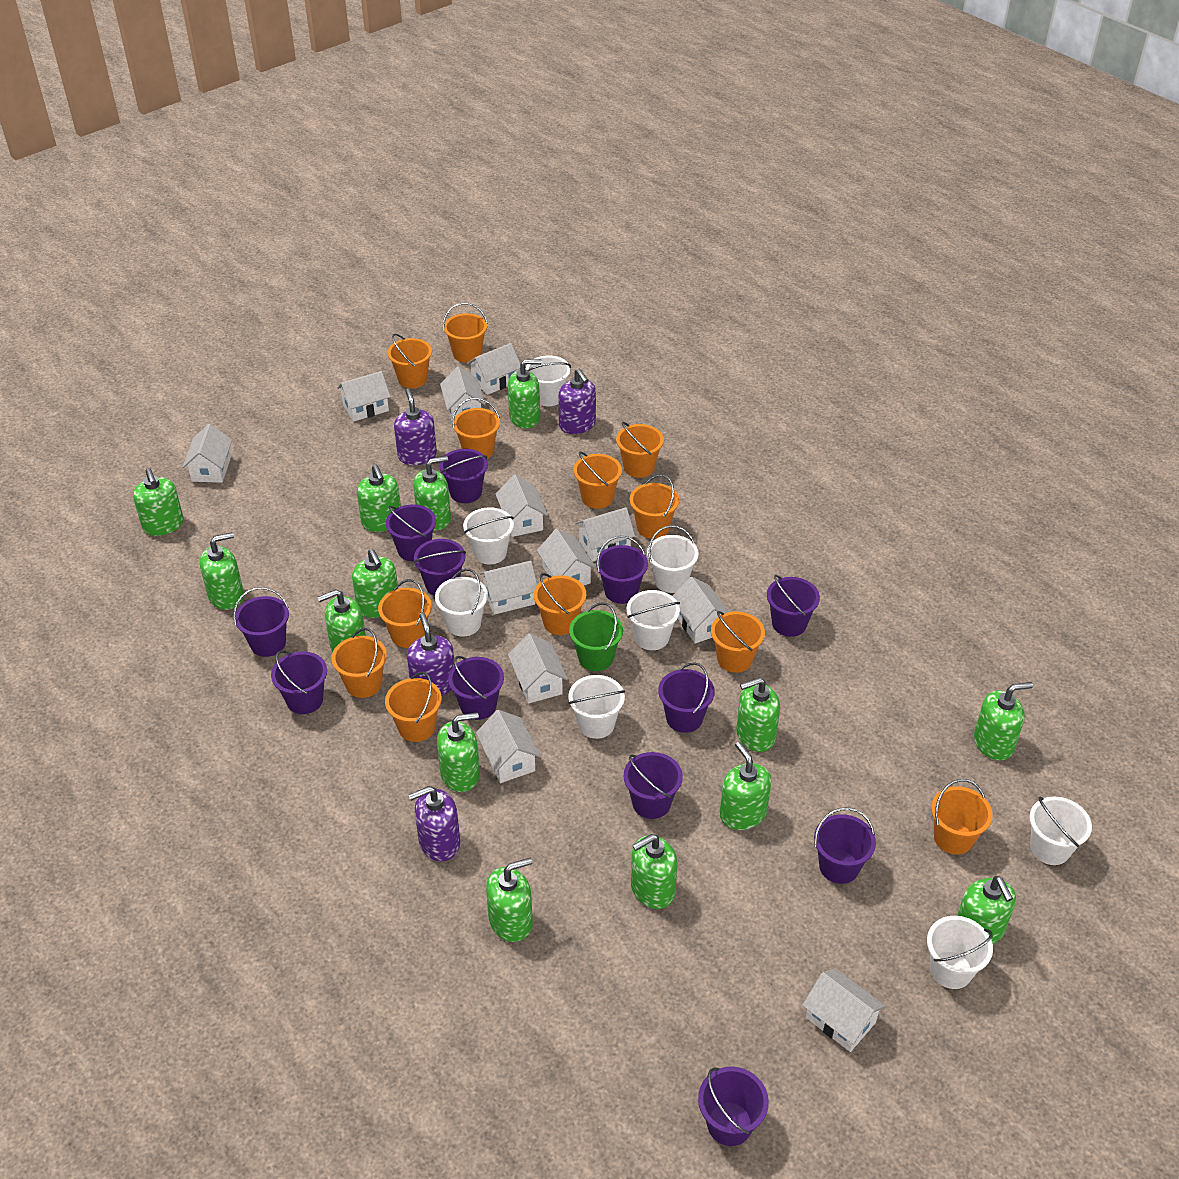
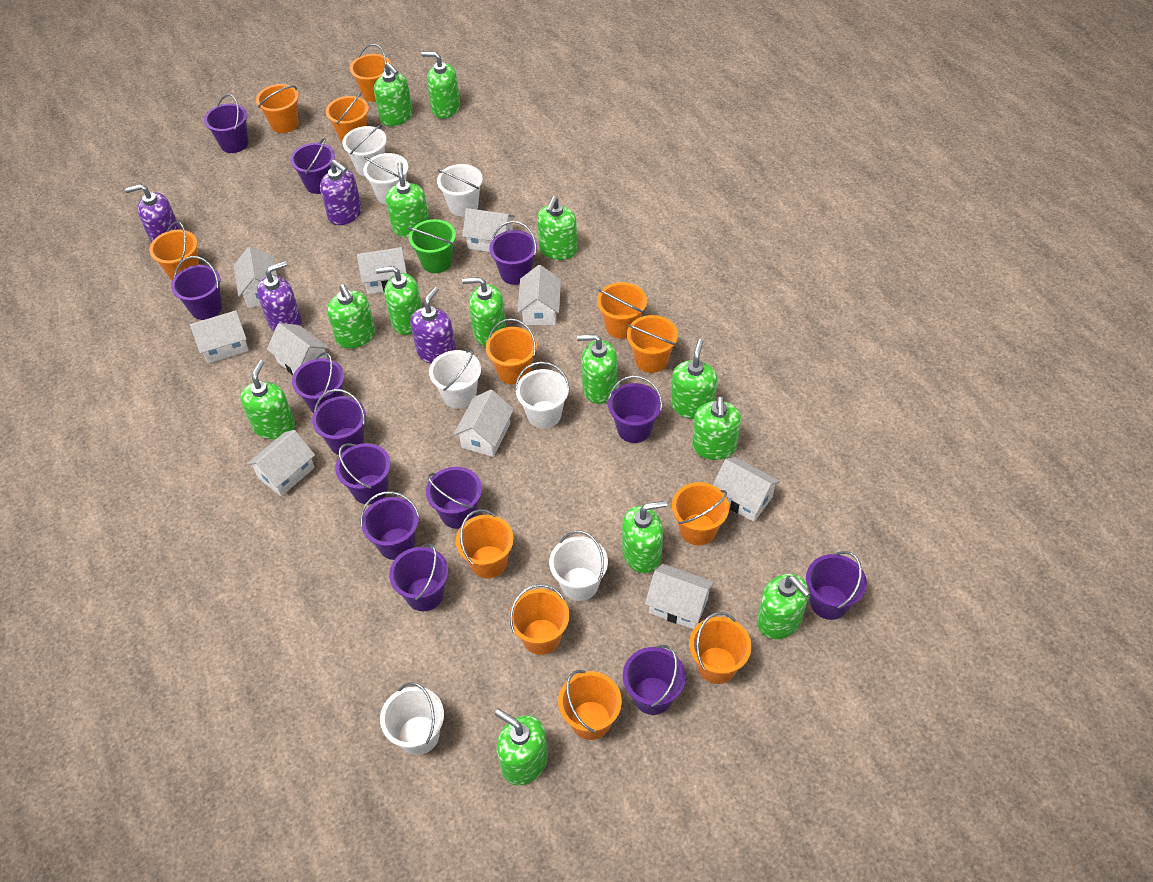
purple bucket: 12 -> 13
white bucket: 8 -> 7
white house: 12 -> 10

